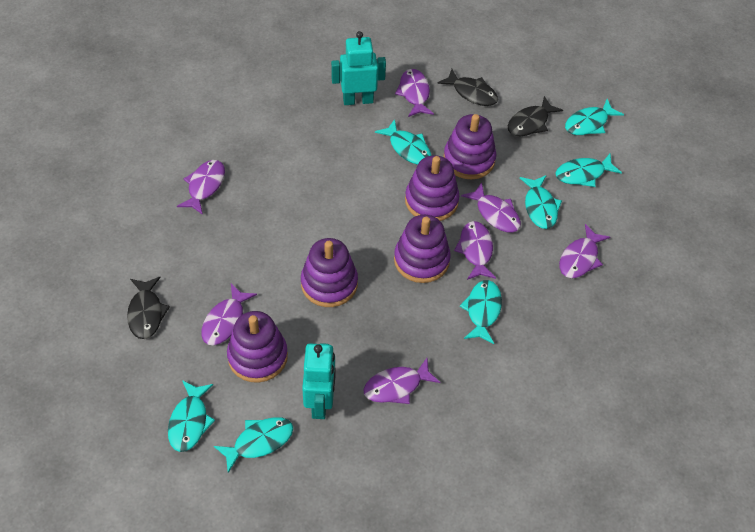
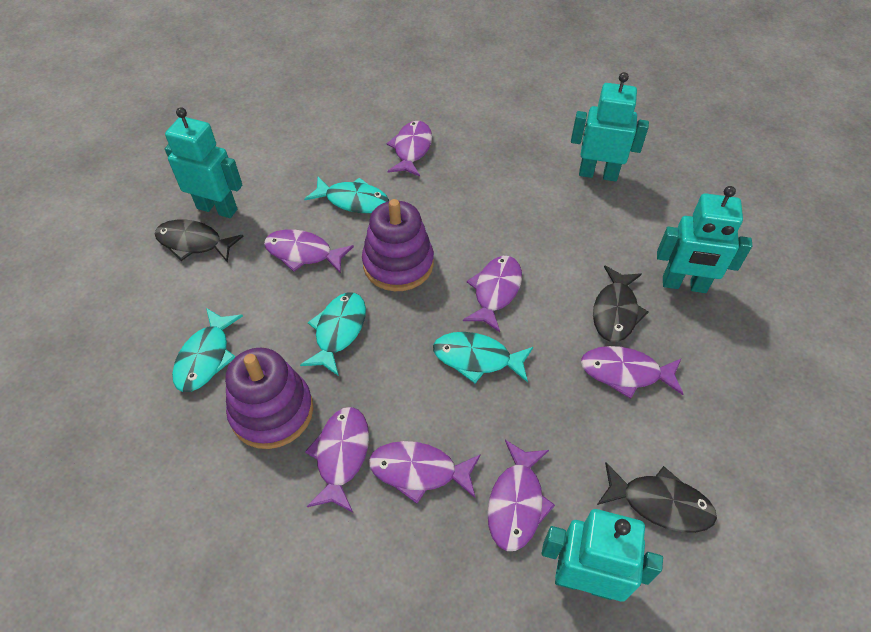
purple stacking toy: 5 -> 2
turquoise fish: 7 -> 4
turquoise robot: 2 -> 4

